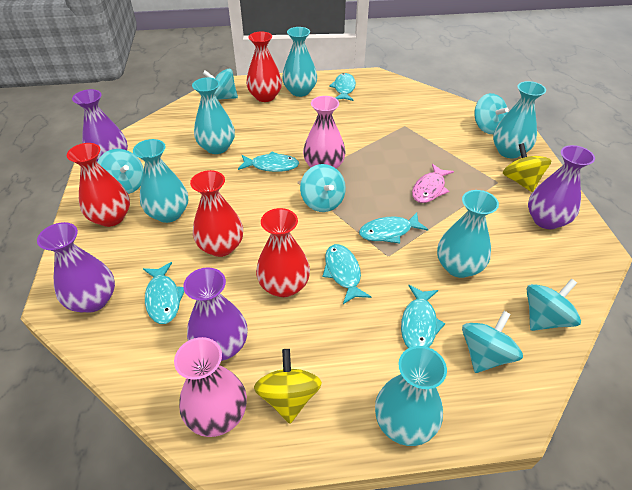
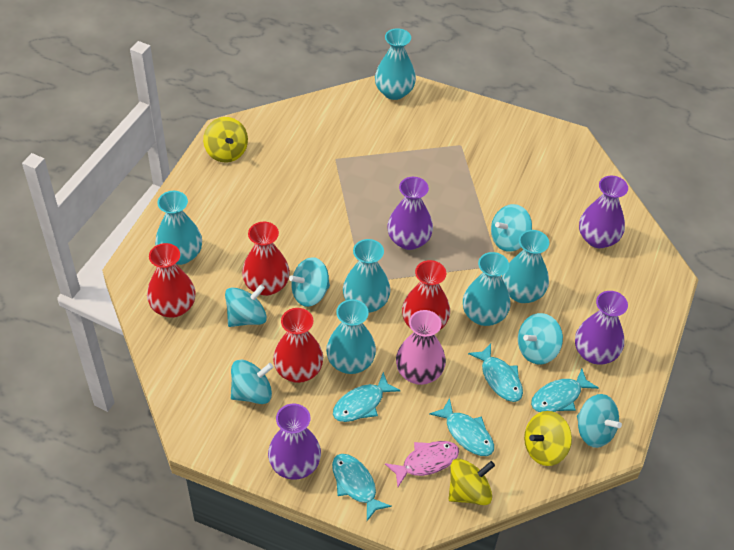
pink vase: 2 -> 1
turquoise fish: 6 -> 5
yellow spinning top: 2 -> 3

